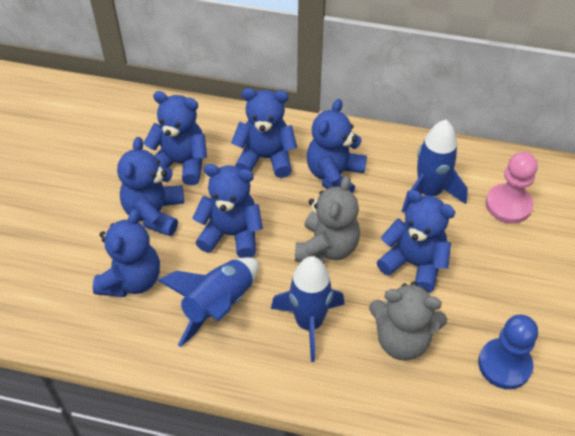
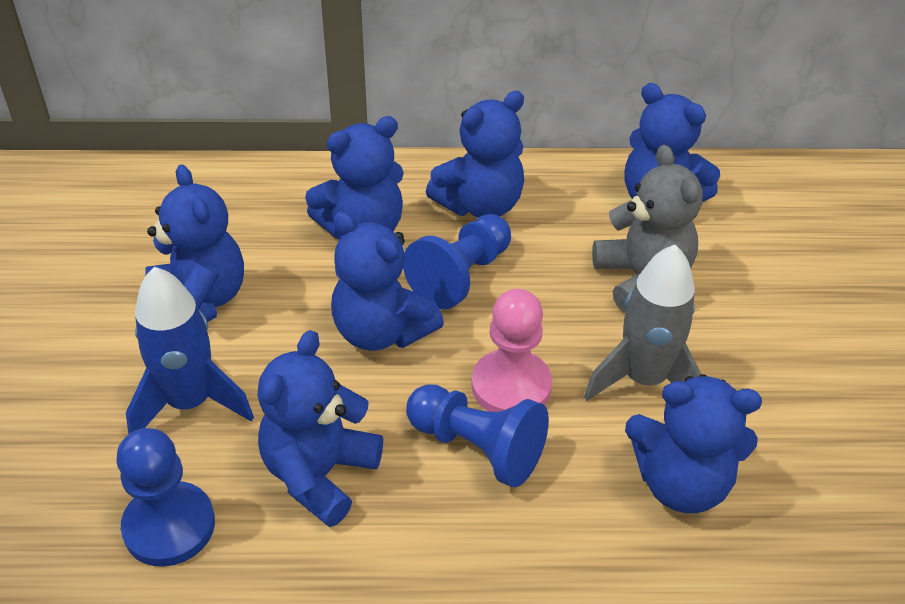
blue pawn: 1 -> 3
blue rocket: 3 -> 1
grey rocket: 0 -> 1
grey teddy bear: 2 -> 1

